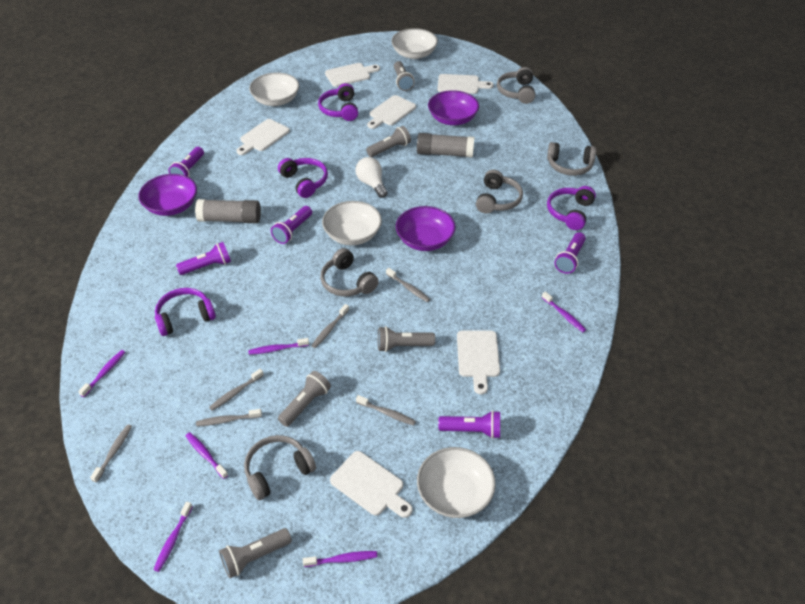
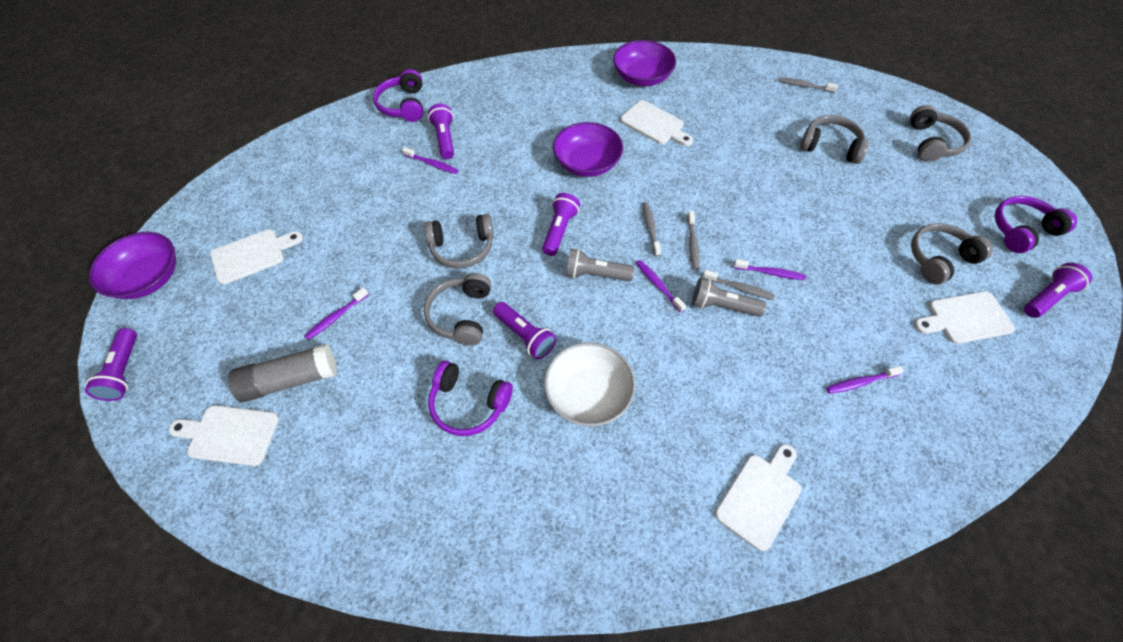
grey flashlight: 5 -> 2
grey glue stick: 2 -> 1
grey toothbrush: 6 -> 4
purple headphones: 4 -> 3
purple toothbrush: 6 -> 5
white bowl: 4 -> 1
white cutting board: 6 -> 5
white light bulb: 1 -> 0

